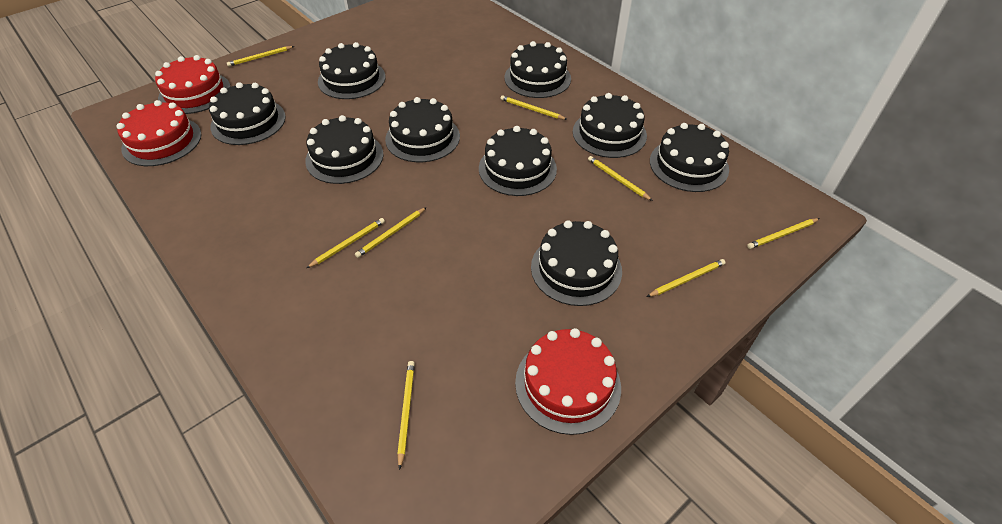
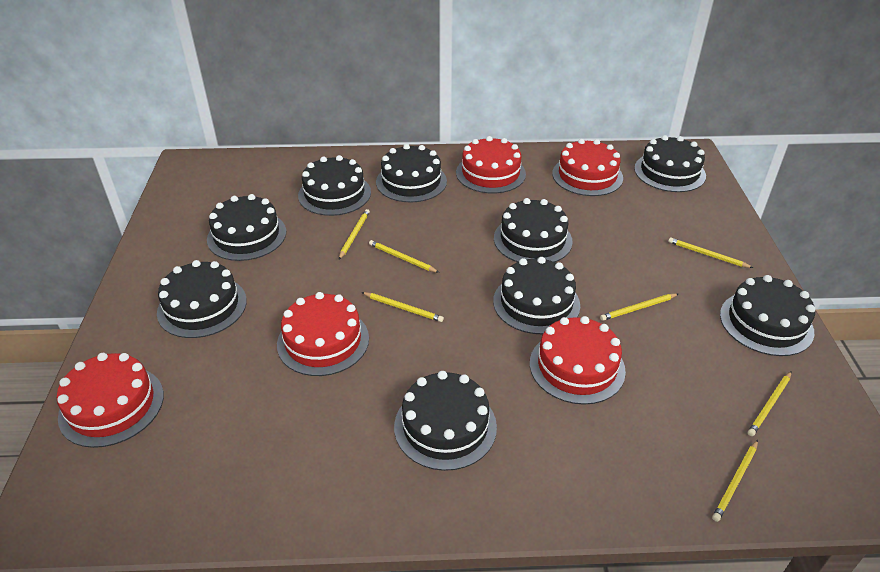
red cake: 3 -> 5
yellow pencil: 8 -> 7

